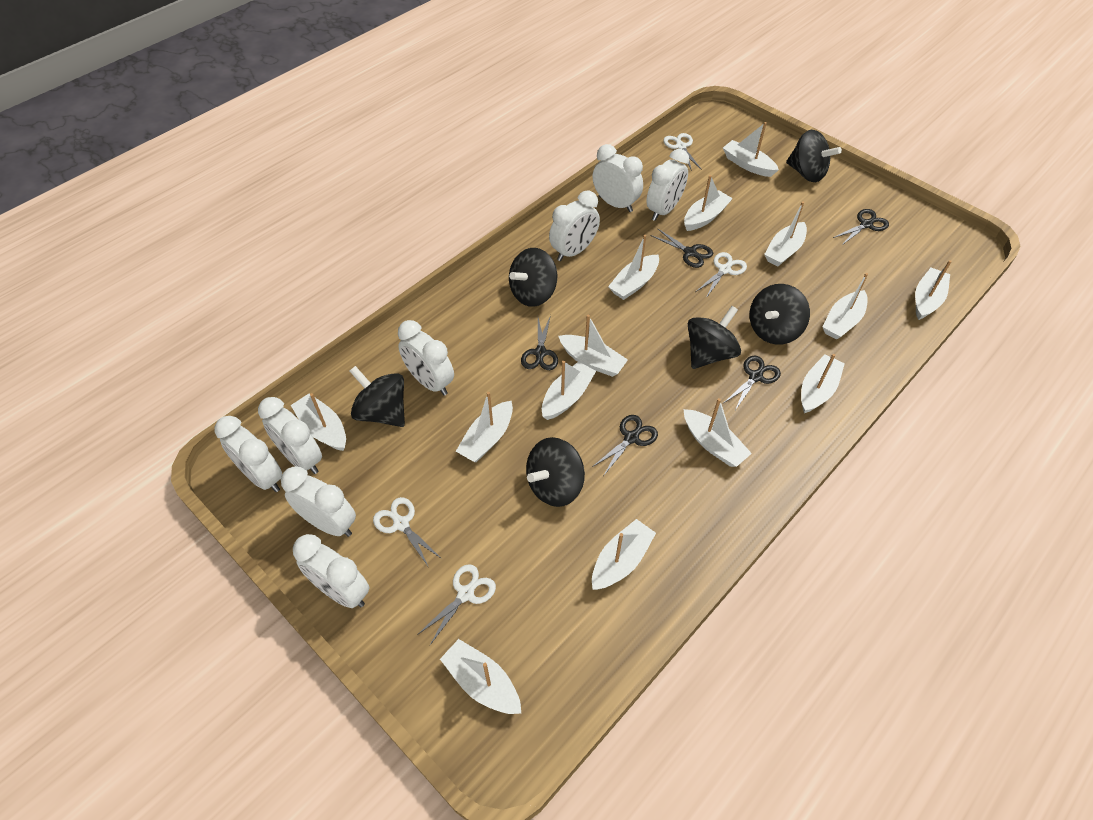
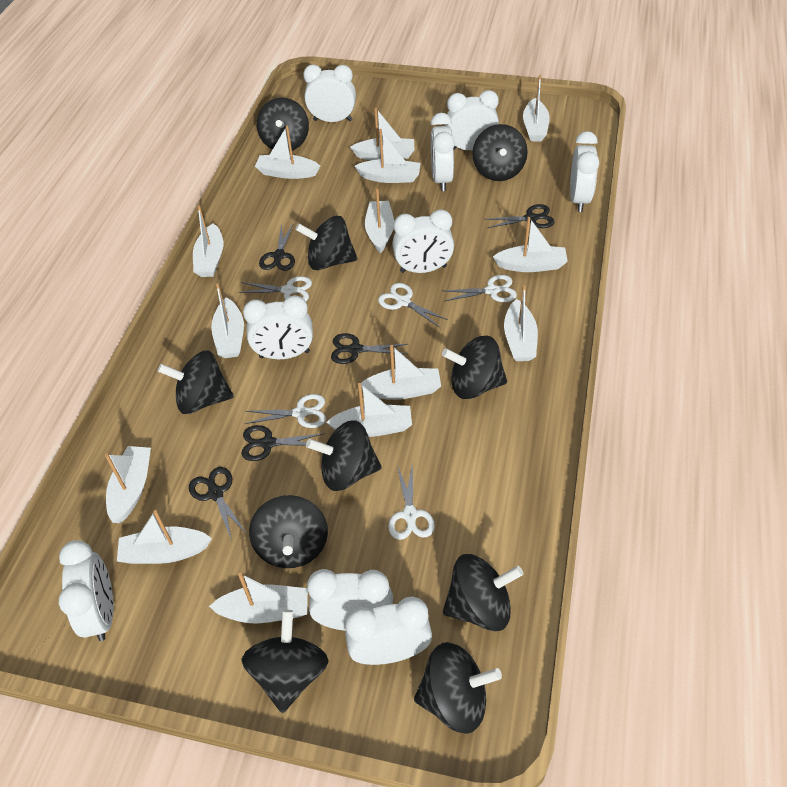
black spinning top: 6 -> 10
white clock: 8 -> 9
white scissors: 4 -> 5

